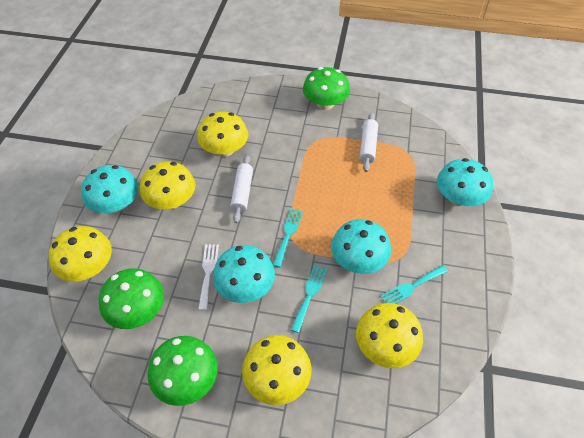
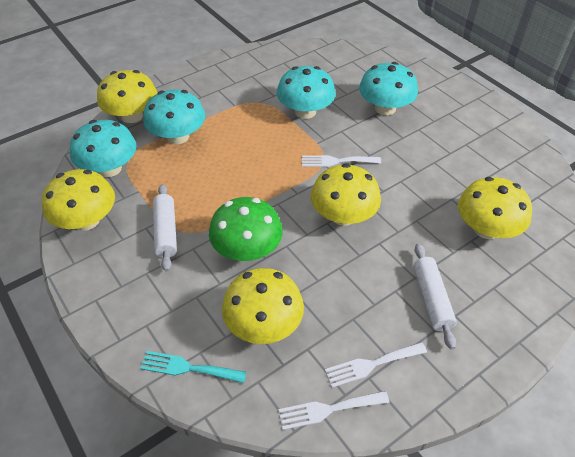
green mushroom: 3 -> 1
turquoise fork: 3 -> 1
white fork: 1 -> 3

